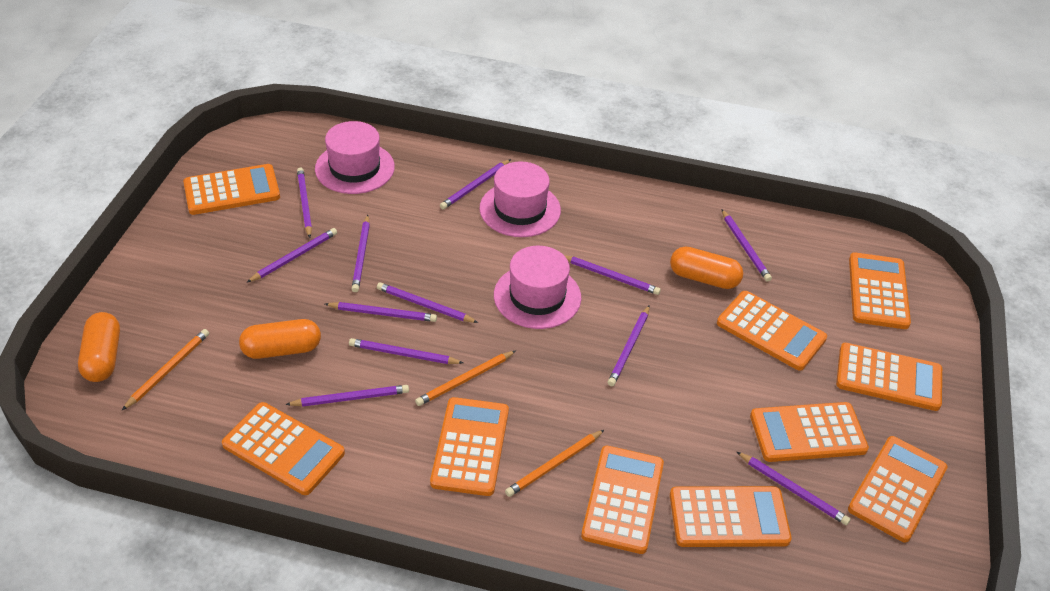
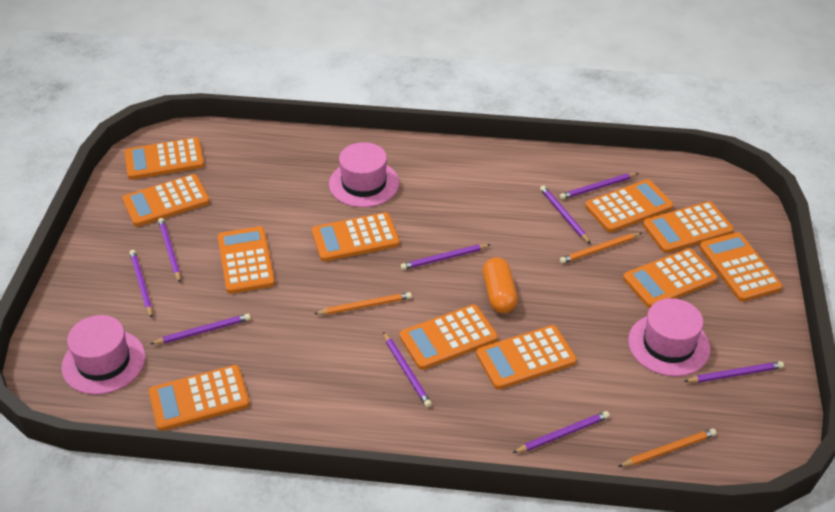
orange calculator: 10 -> 11
orange capsule: 3 -> 1
purple pencil: 12 -> 9

